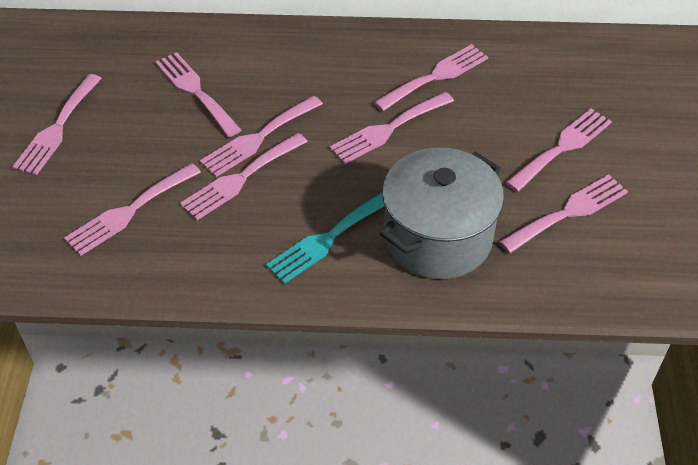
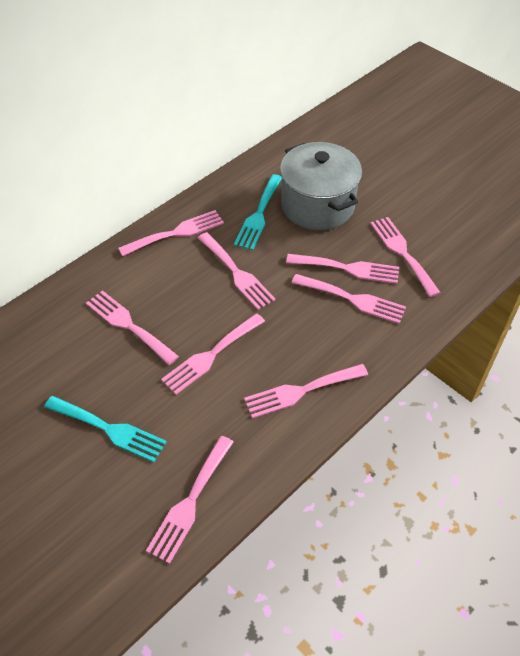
turquoise fork: 1 -> 2

